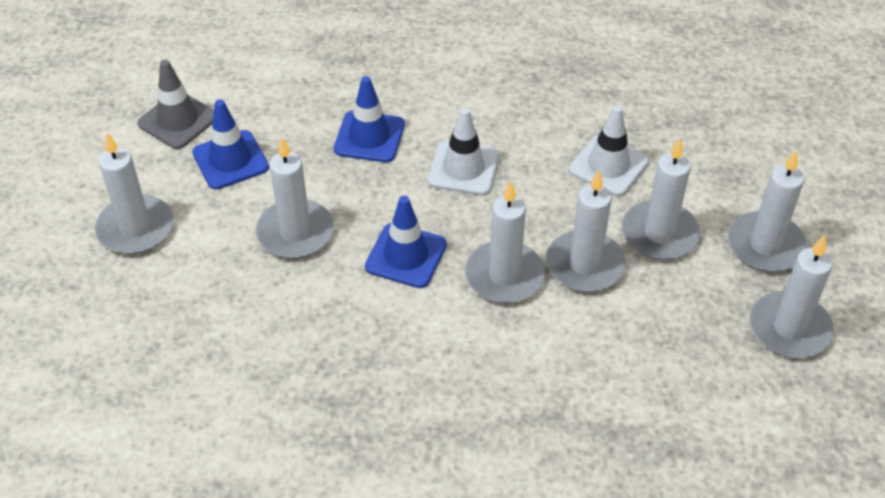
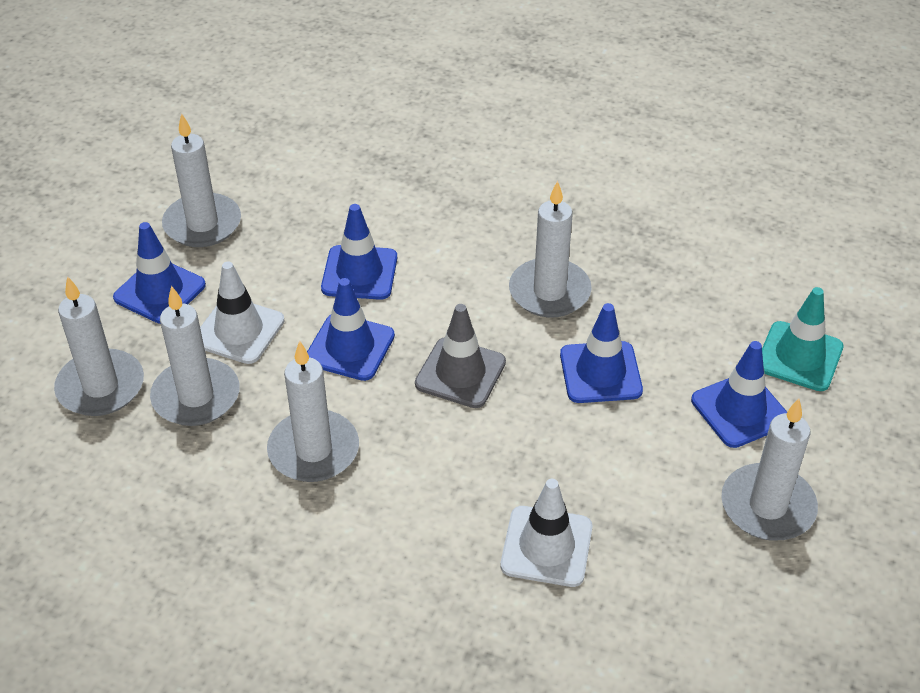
blue traffic cone: 3 -> 5
turquoise traffic cone: 0 -> 1
white candle: 7 -> 6

